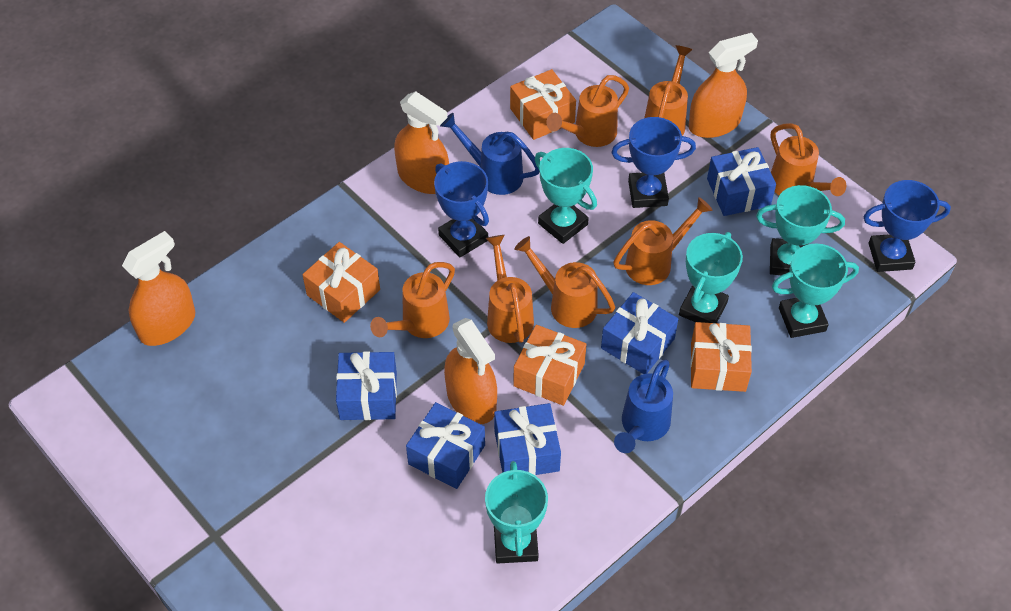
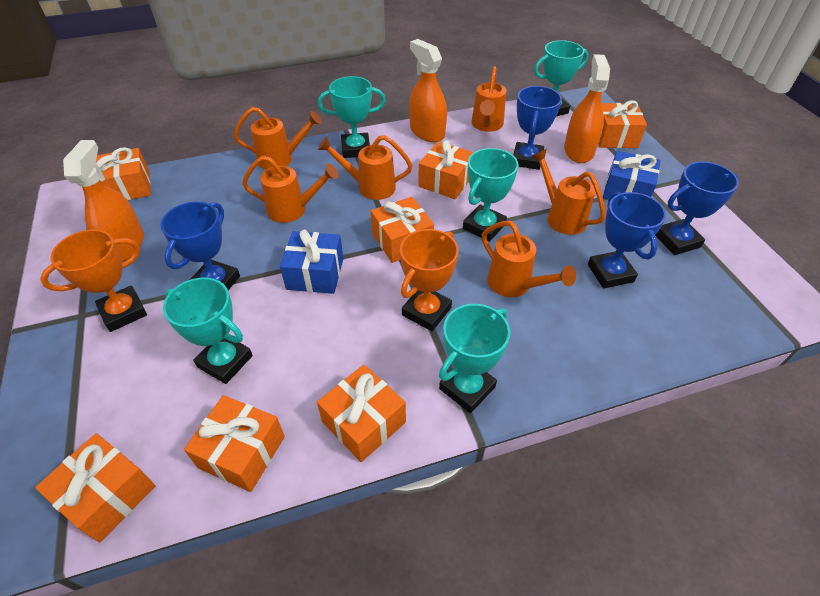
blue gift: 5 -> 2
blue trophy: 3 -> 4
blue watering can: 2 -> 0
orange gift: 4 -> 7
orange spray bottle: 4 -> 3
orange trophy: 0 -> 2
orange watering can: 7 -> 6

